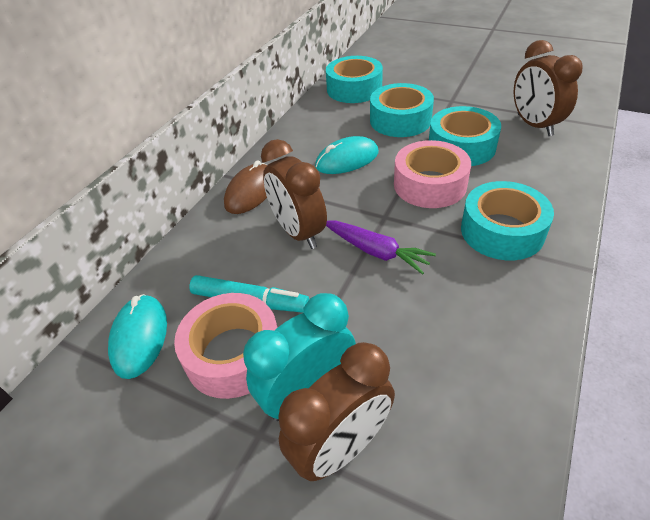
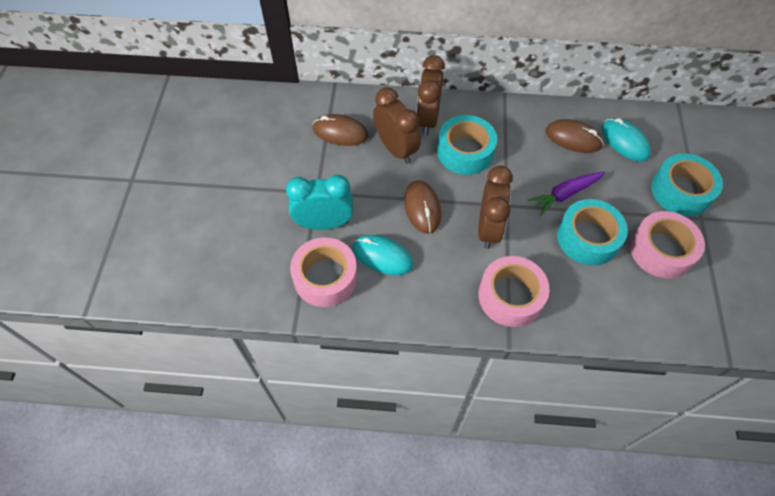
brown mouse: 1 -> 3
pink tape: 2 -> 3
turquoise marker: 1 -> 0
turquoise tape: 4 -> 3

